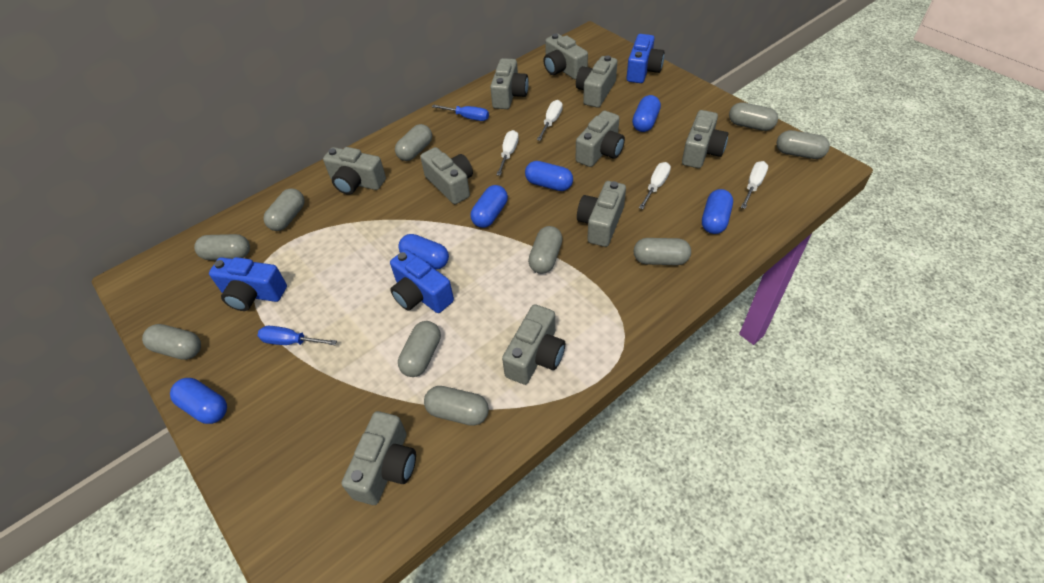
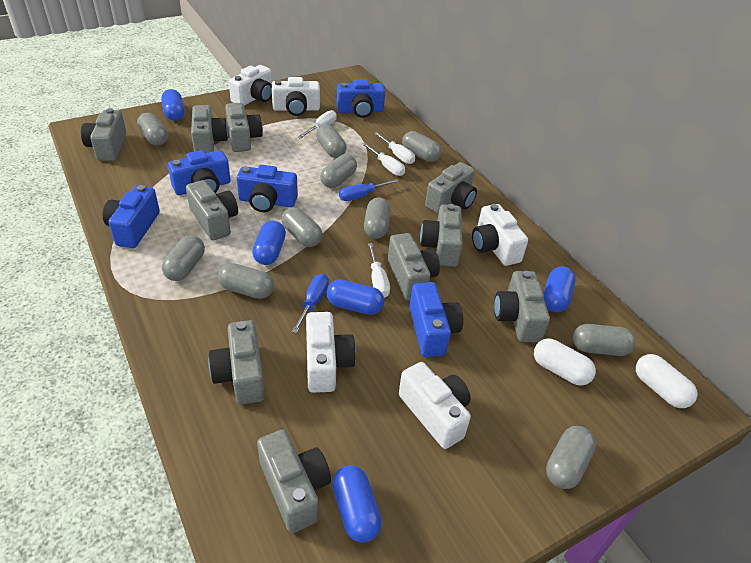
blue camera: 3 -> 5
blue capsule: 6 -> 5
white camera: 0 -> 5
white capsule: 0 -> 2

